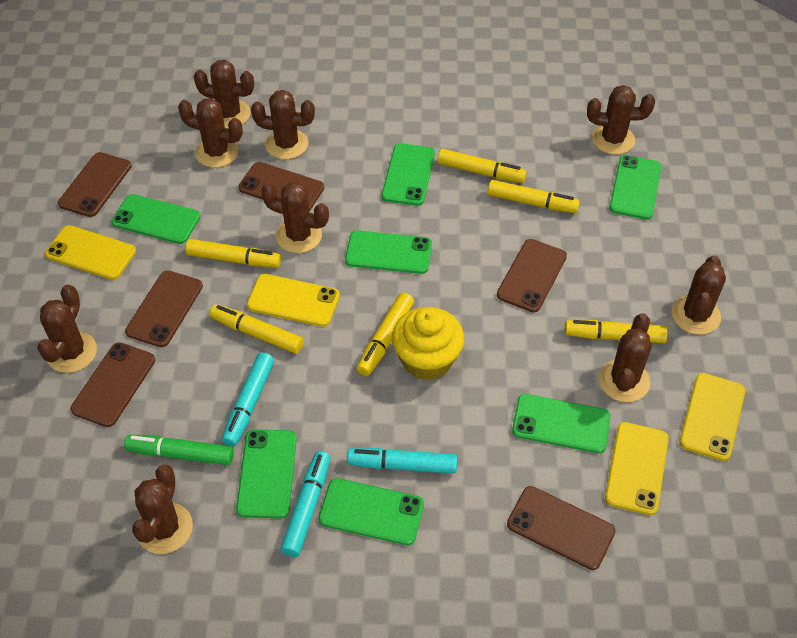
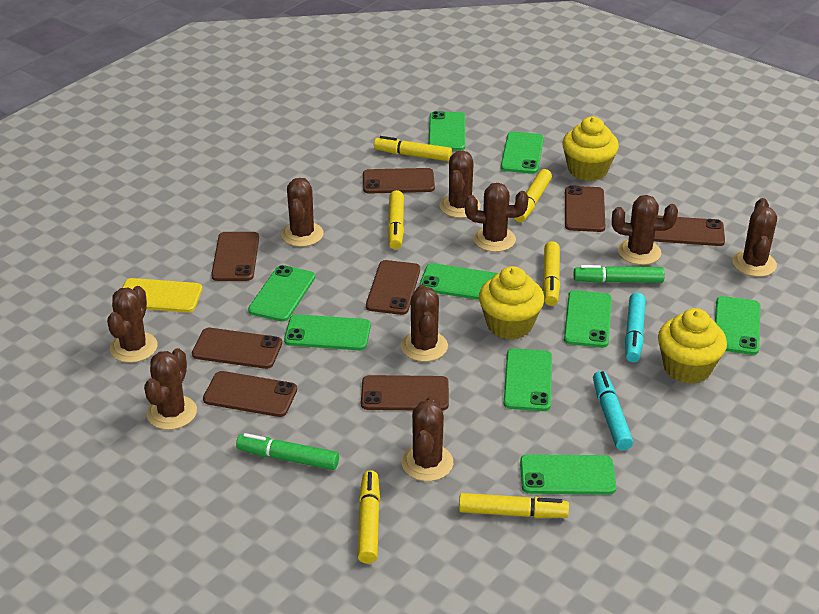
brown phone: 6 -> 8
green marker: 1 -> 2
green phone: 7 -> 9
turquoise marker: 3 -> 2
yellow cupcake: 1 -> 3
yellow phone: 4 -> 1

